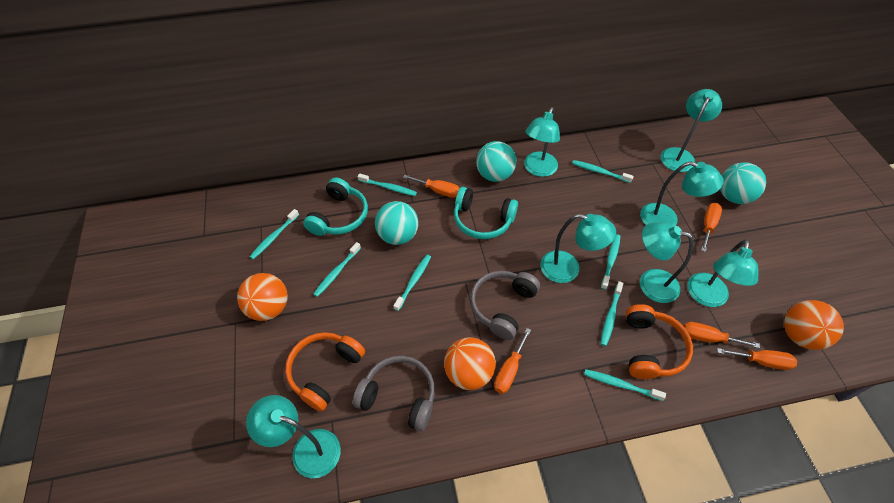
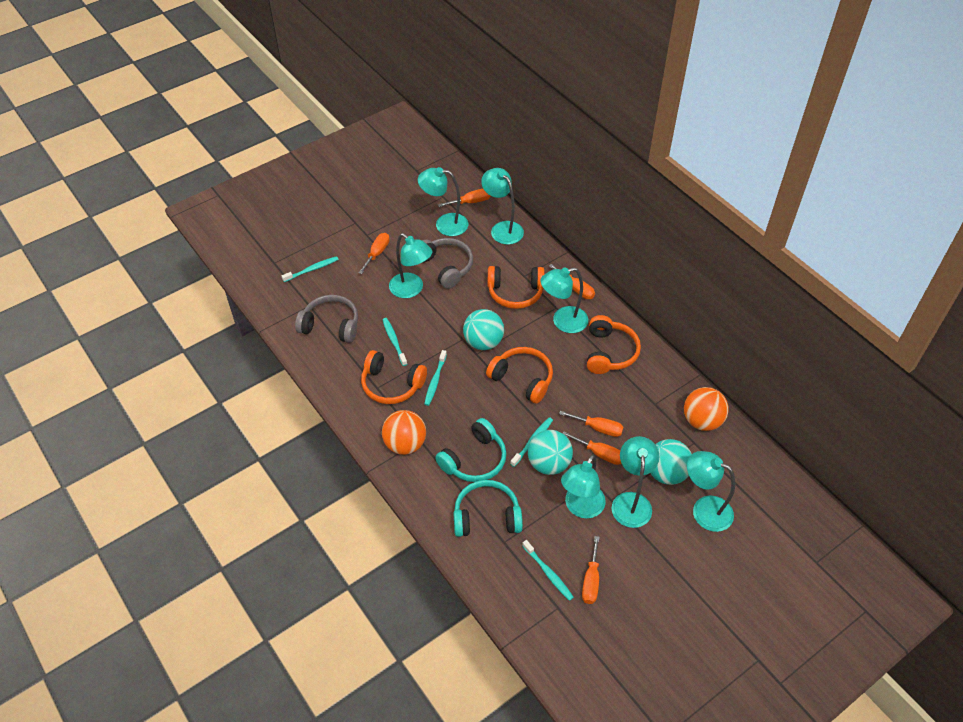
orange ball: 3 -> 2
orange headphones: 2 -> 4
orange screwdriver: 5 -> 6
turquoise toothbrush: 8 -> 5

